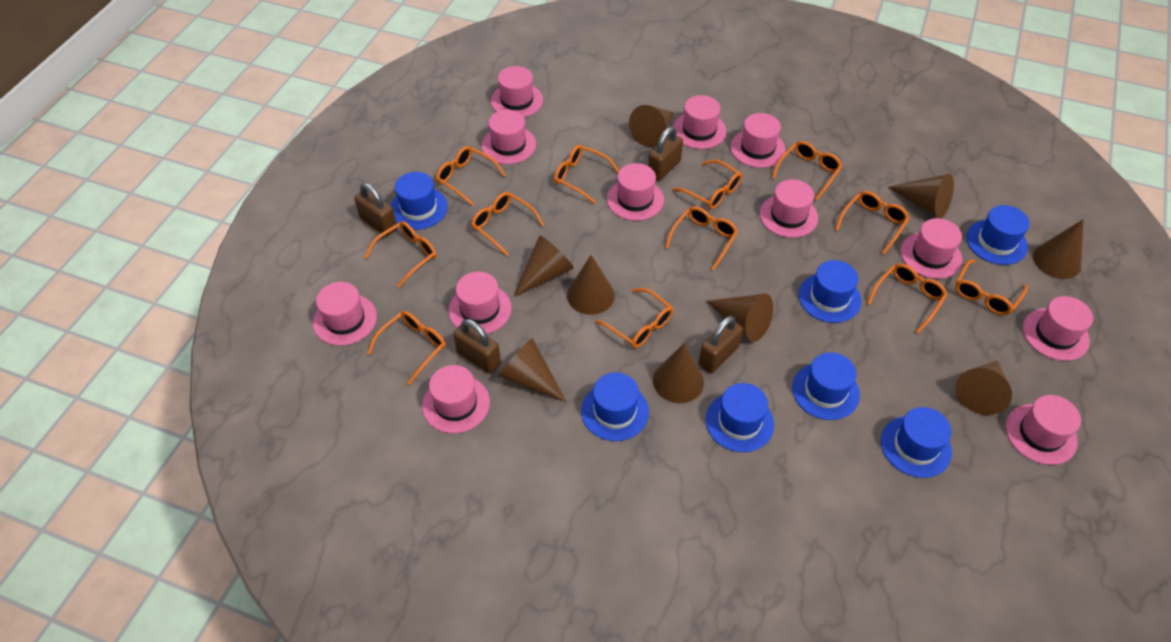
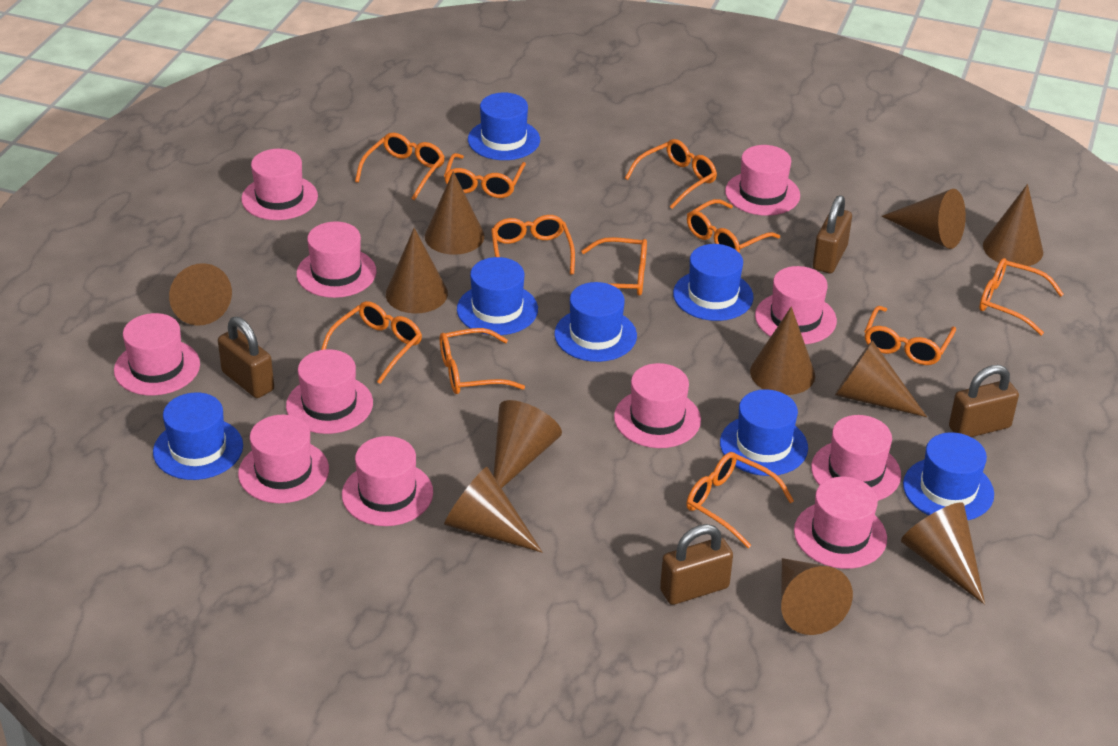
brown cone: 9 -> 11
orange glasses: 12 -> 11
pink hat: 12 -> 11

